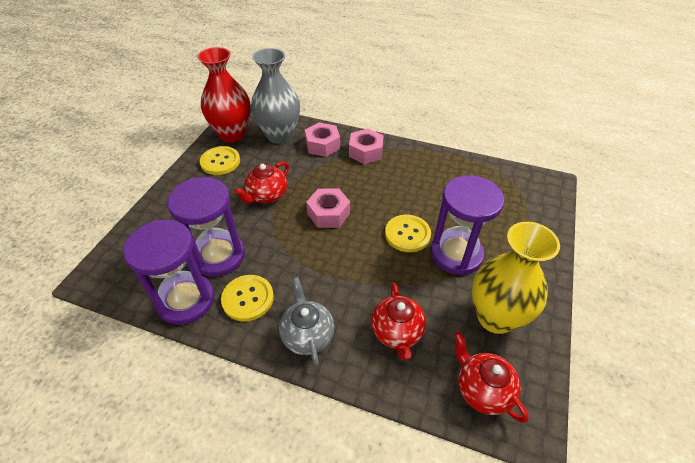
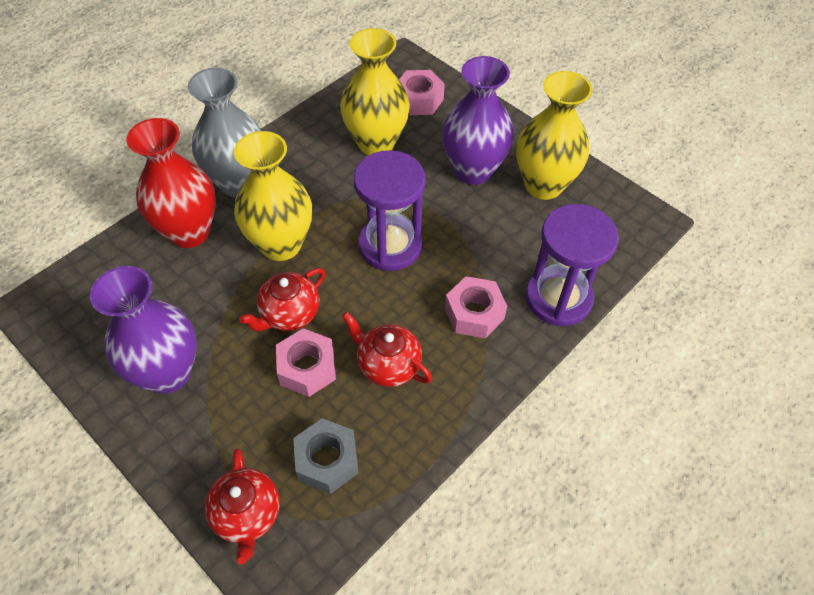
grey nut: 0 -> 1
grey teapot: 1 -> 0
purple hourglass: 3 -> 2
purple vase: 0 -> 2
yellow button: 3 -> 0
yellow vase: 1 -> 3

